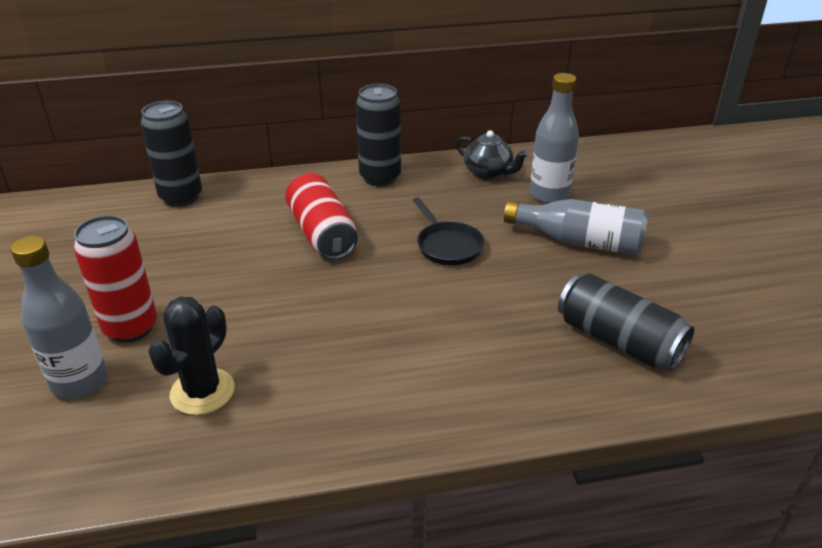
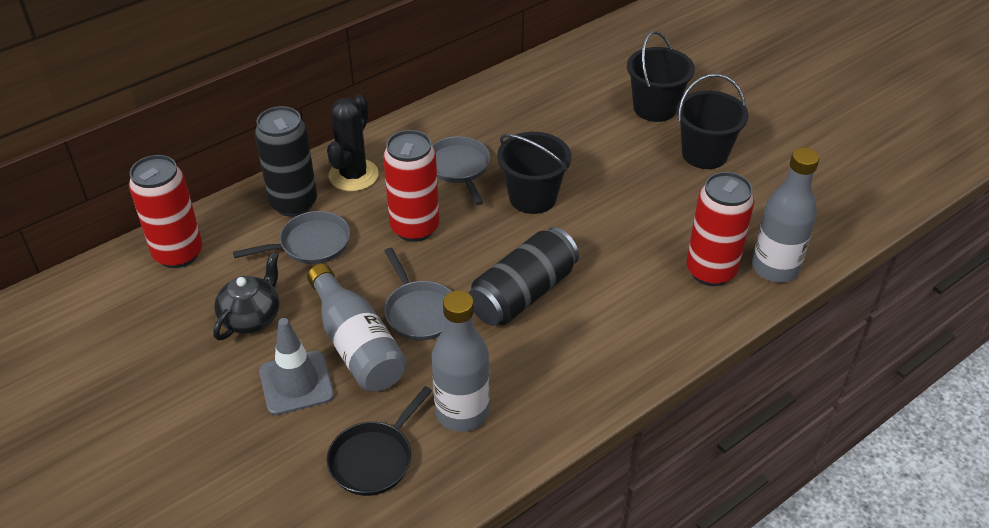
black bucket: 0 -> 3
black can: 3 -> 2
grey pan: 0 -> 3
grey traffic cone: 0 -> 1
red can: 2 -> 3

